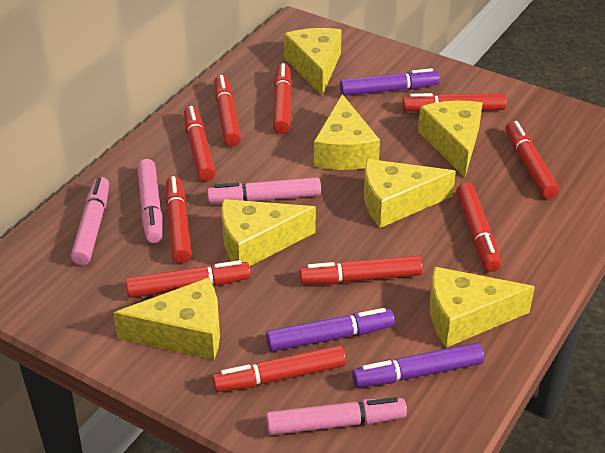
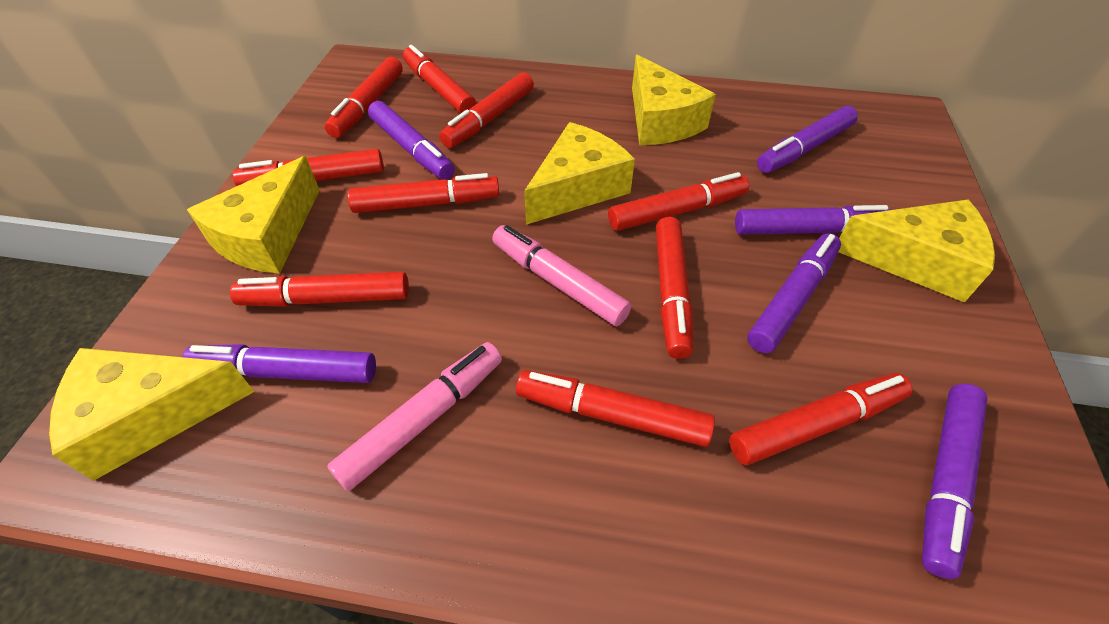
pink marker: 4 -> 2
purple marker: 3 -> 6
yellow cheese: 7 -> 5

